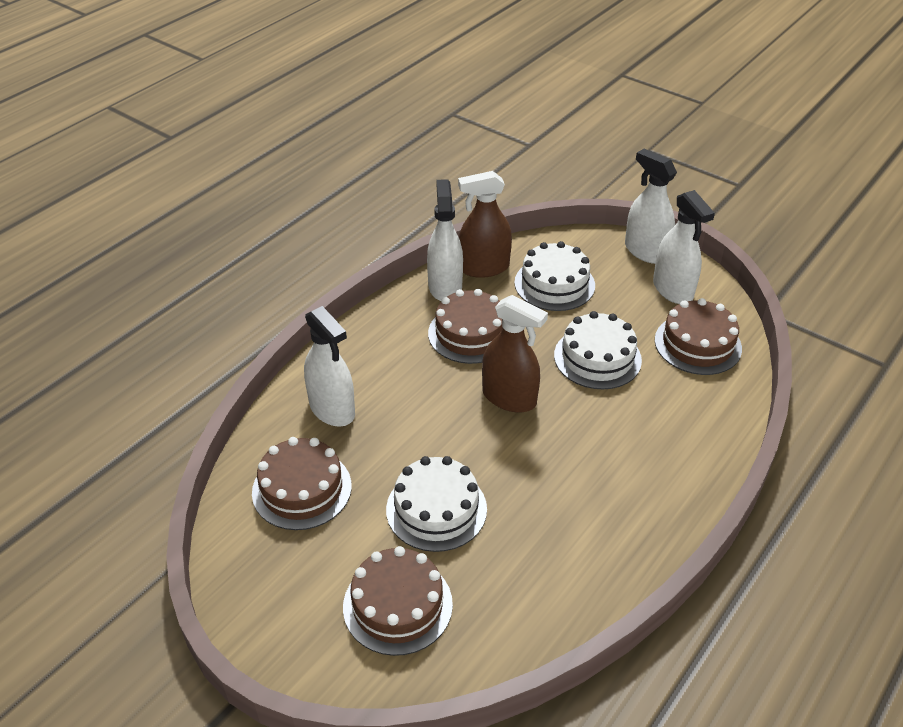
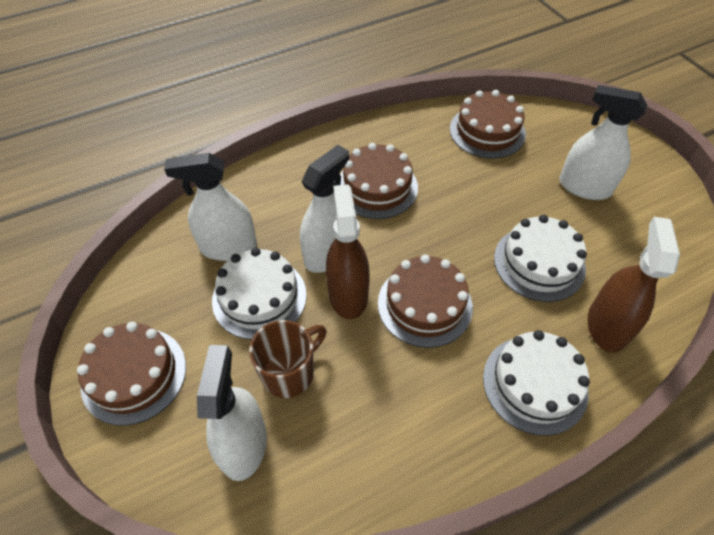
brown mug: 0 -> 1

